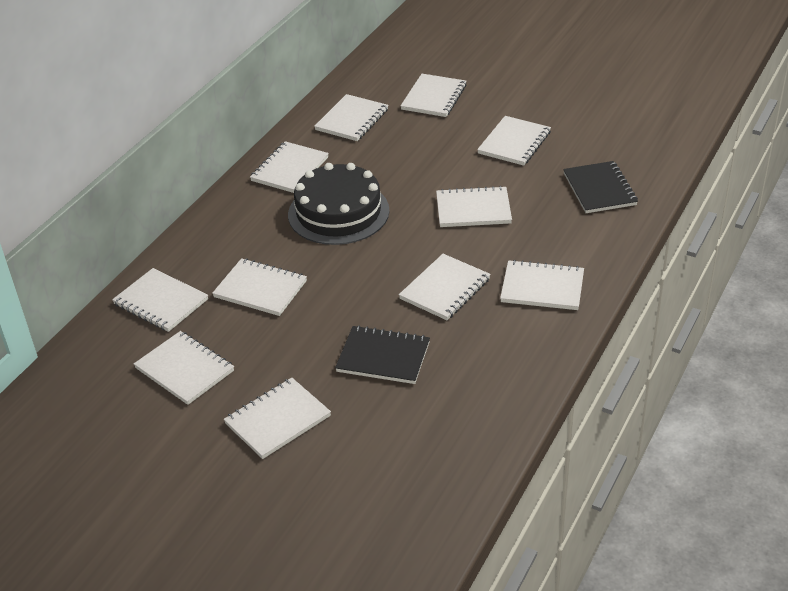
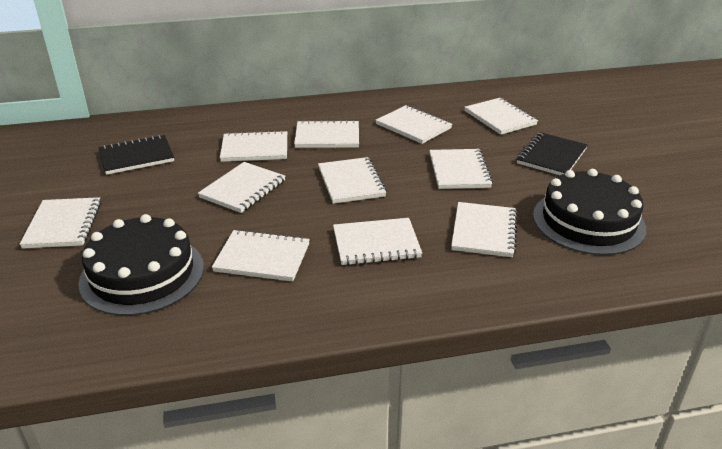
black cake: 1 -> 2

